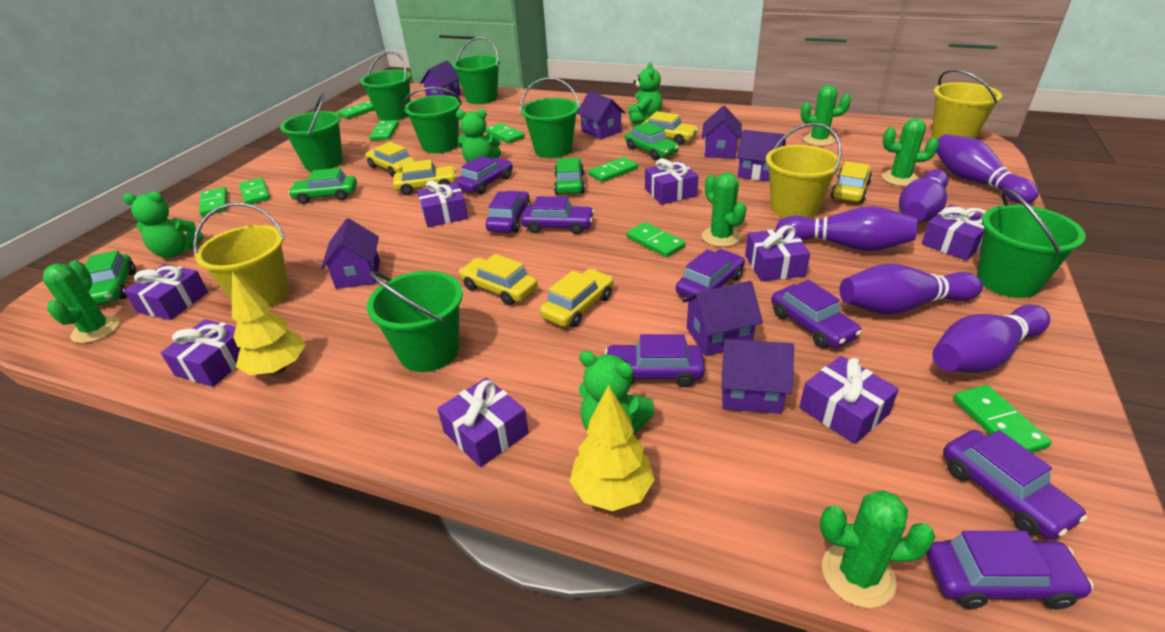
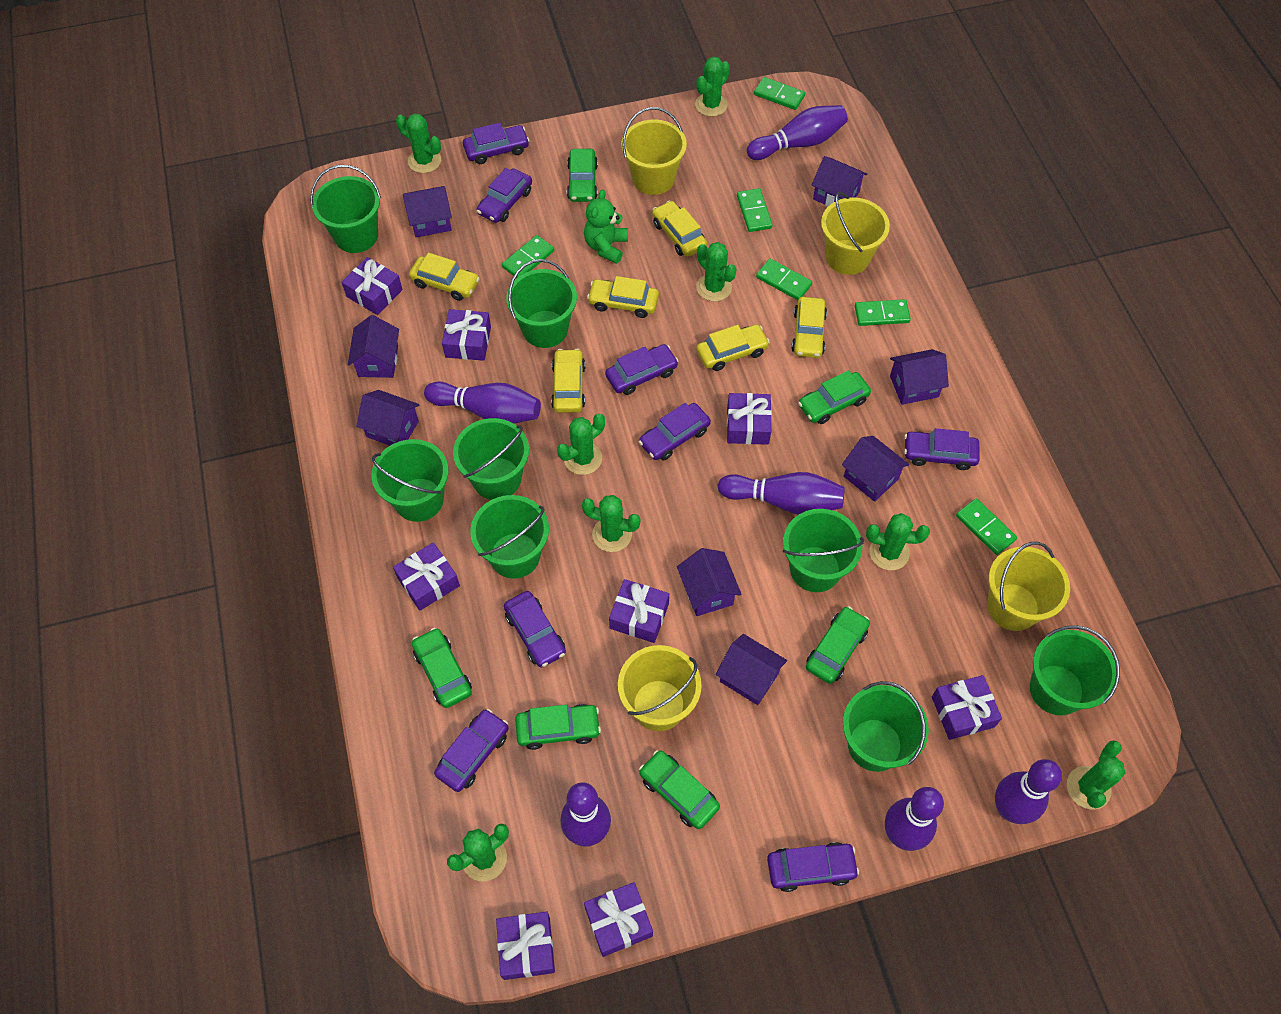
green bucket: 7 -> 8
green cactus: 5 -> 8
green car: 4 -> 6
green domino: 8 -> 6
green teddy bear: 4 -> 1
purple bowling pin: 5 -> 6
purple house: 7 -> 8
yellow bucket: 3 -> 4
yellow tree: 2 -> 0

